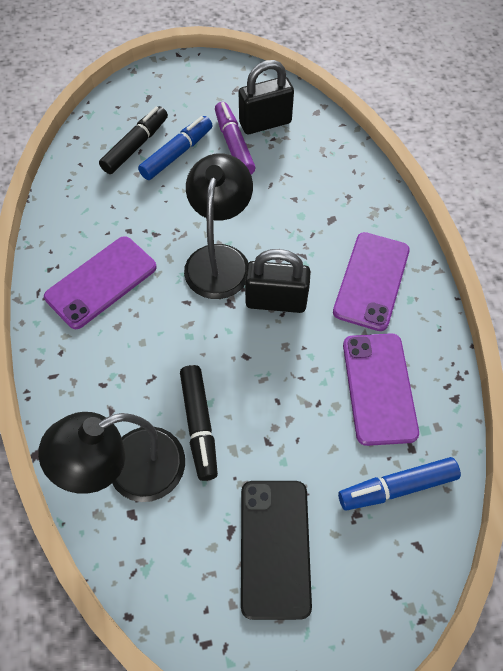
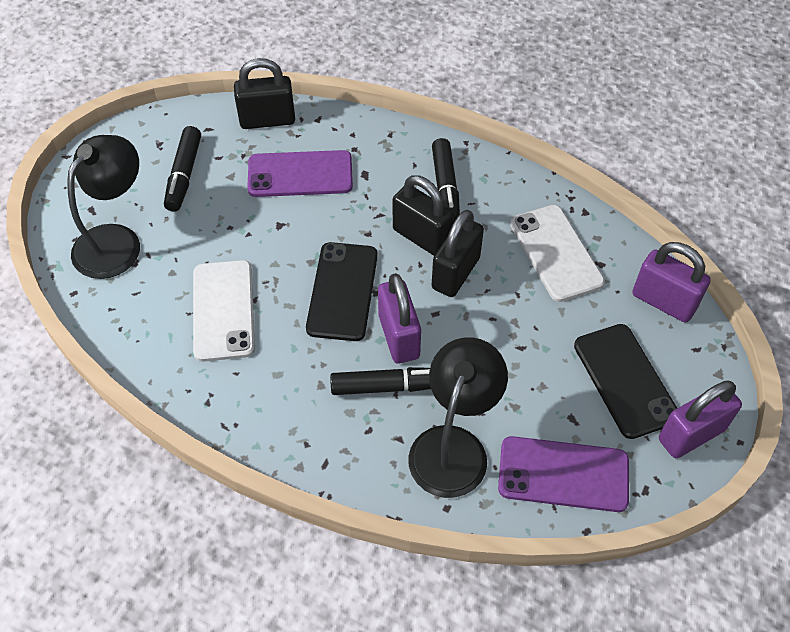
black marker: 2 -> 3
black padlock: 2 -> 3
black phone: 1 -> 2
blue marker: 2 -> 0
purple marker: 1 -> 0
purple padlock: 0 -> 3
purple phone: 3 -> 2
white phone: 0 -> 2

